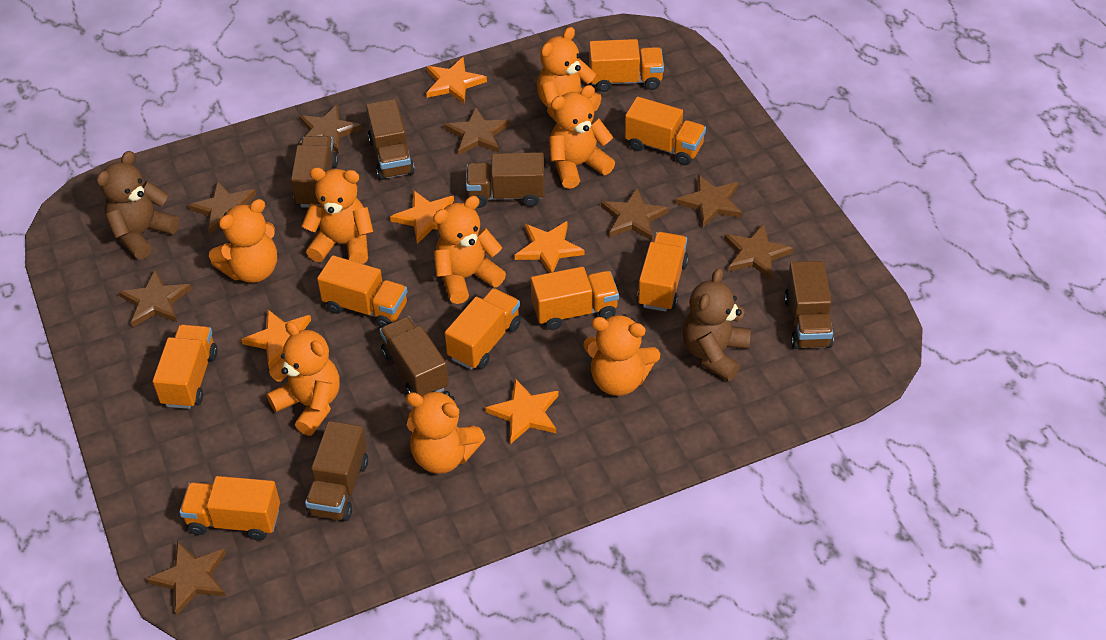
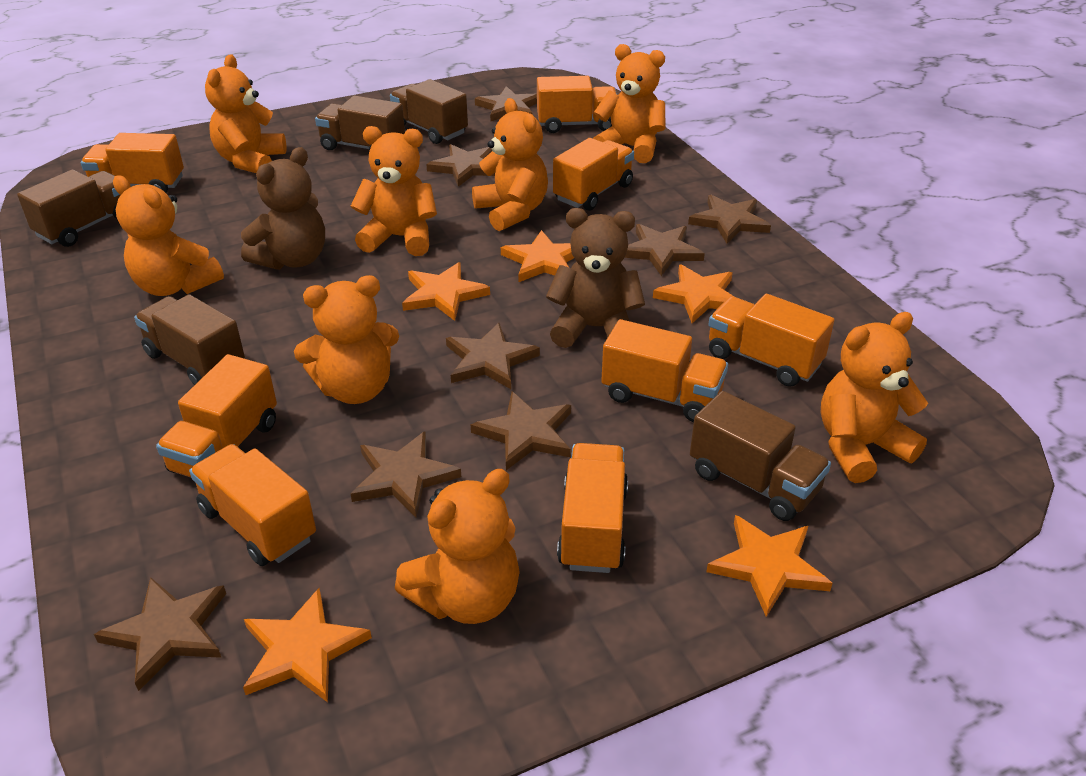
brown truck: 6 -> 5

